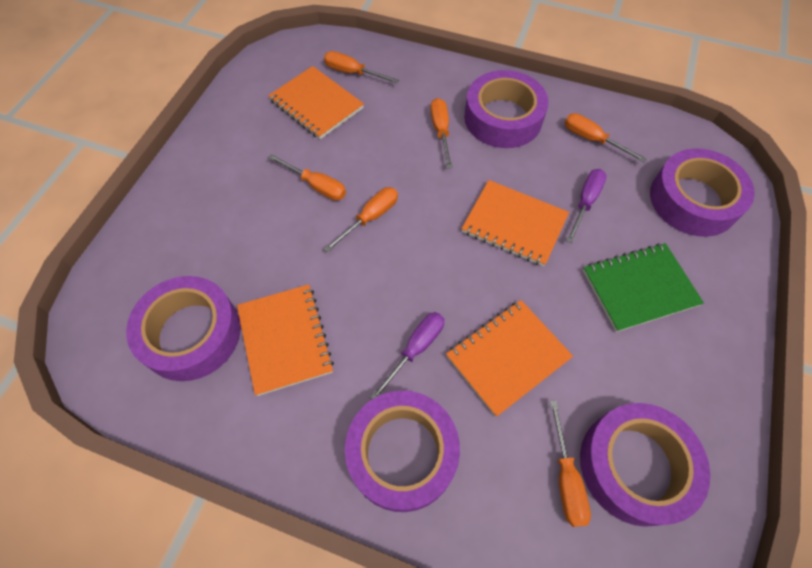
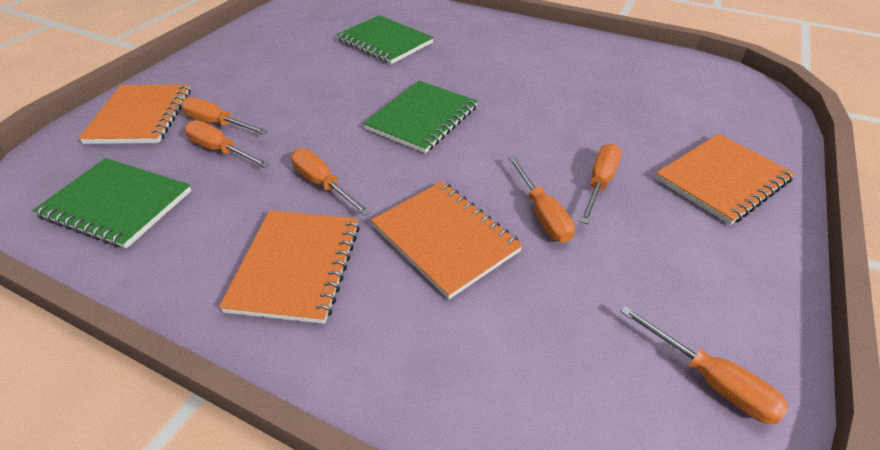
green notebook: 1 -> 3
purple screwdriver: 2 -> 0
purple tape: 5 -> 0

